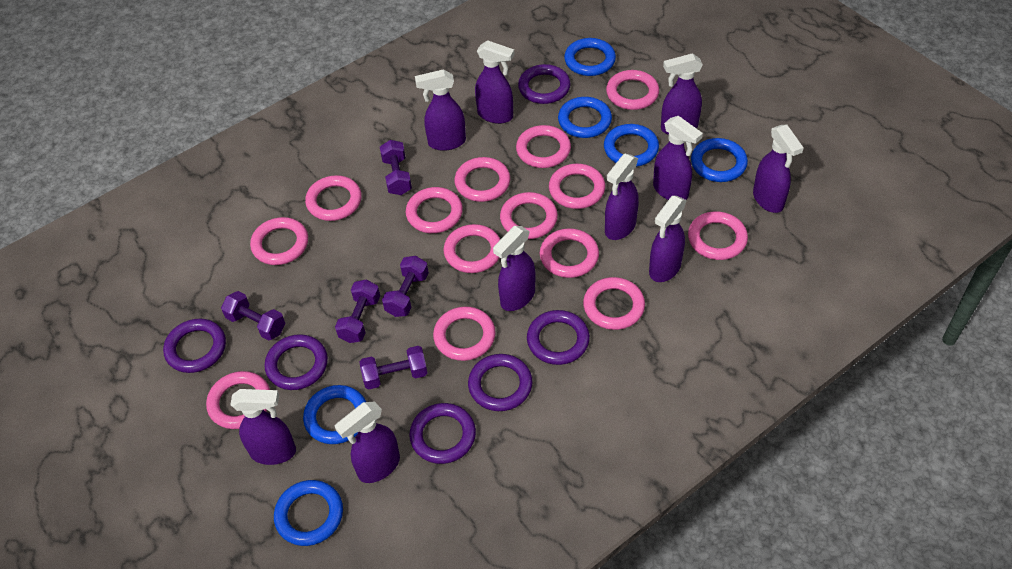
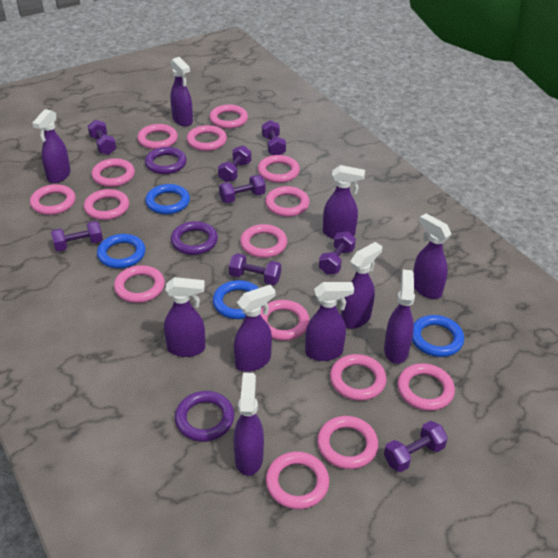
blue ring: 6 -> 4
pink ring: 14 -> 15
purple dumbbell: 5 -> 8
purple ring: 6 -> 3

